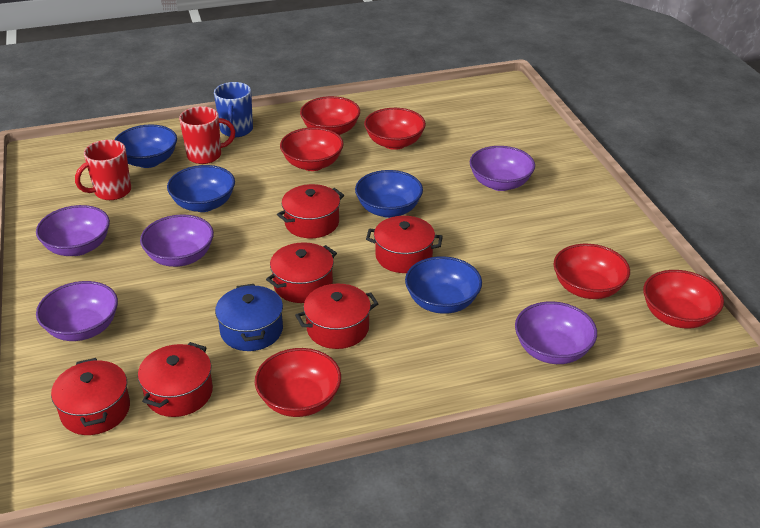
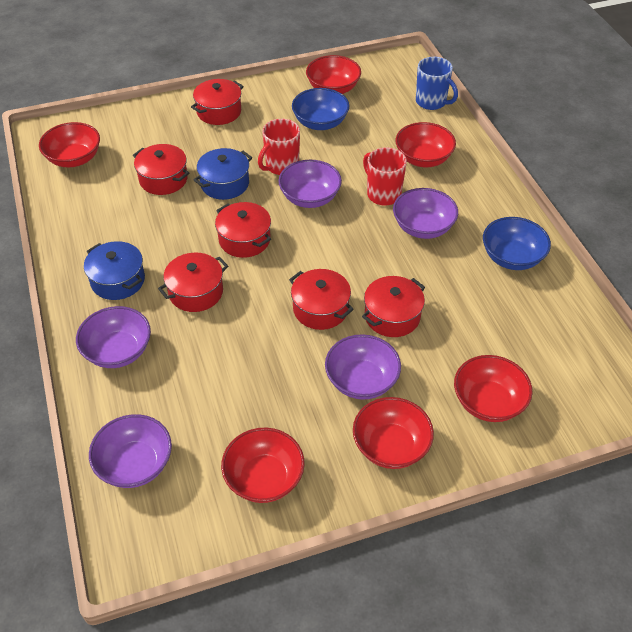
blue bowl: 4 -> 2
blue pot: 1 -> 2

